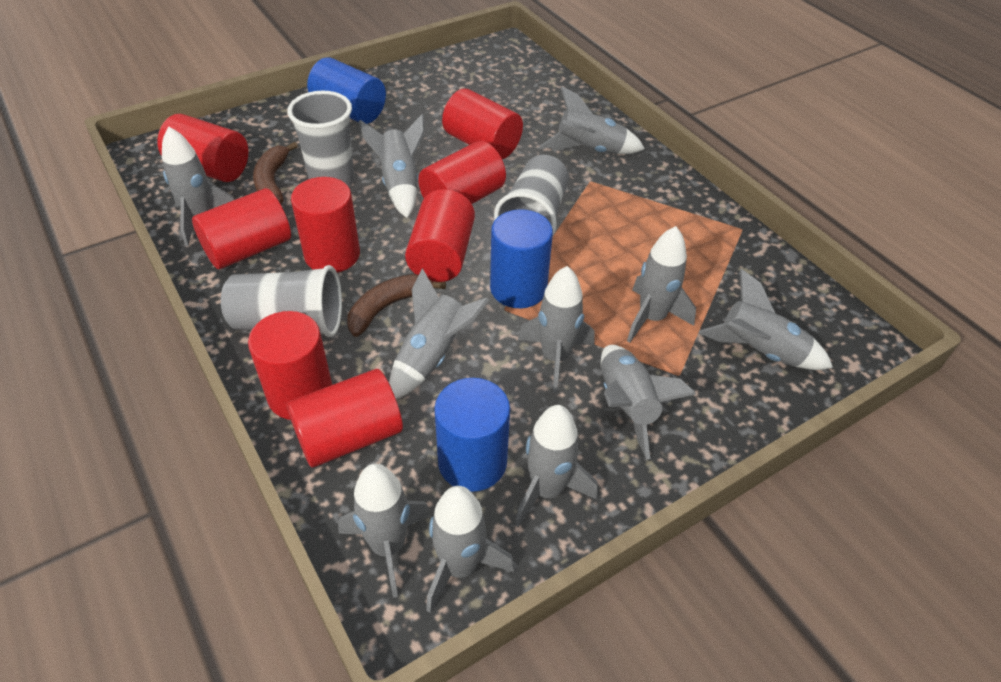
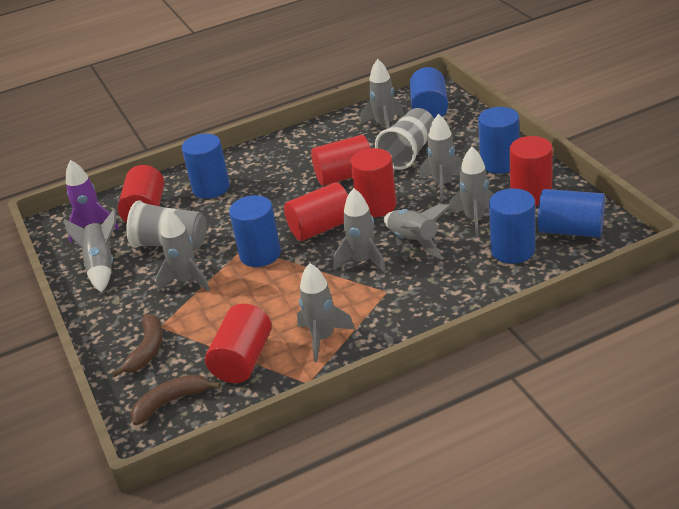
blue cylinder: 3 -> 6
grey cup: 3 -> 2
grey rocket: 11 -> 8
purple rocket: 0 -> 1
red cylinder: 8 -> 6

